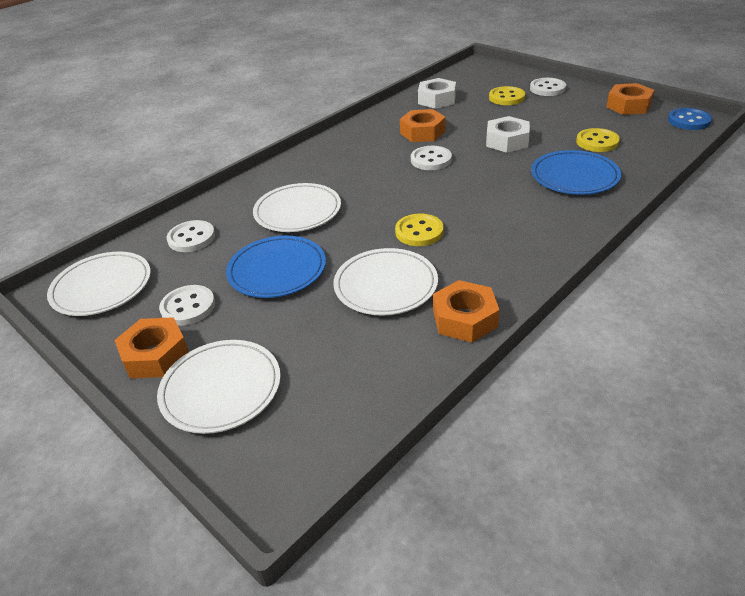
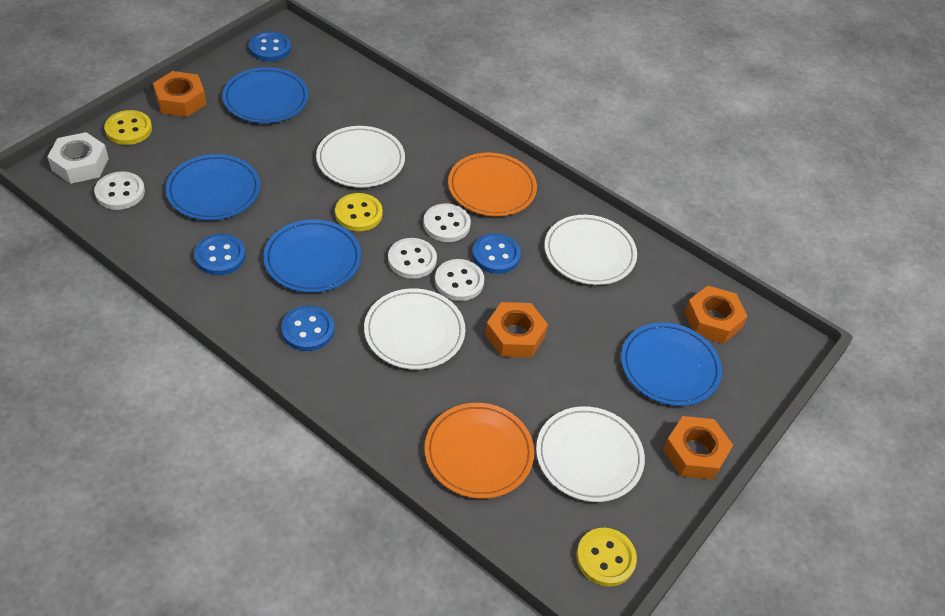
blue button: 1 -> 4
blue plate: 2 -> 4
orange plate: 0 -> 2
white nut: 2 -> 1

